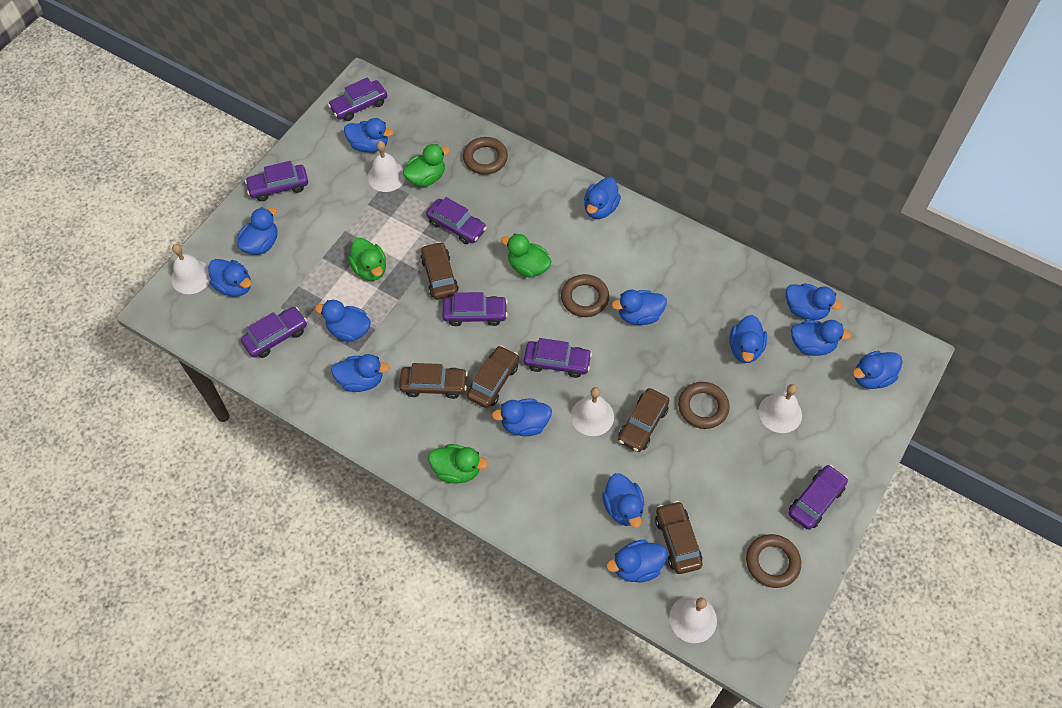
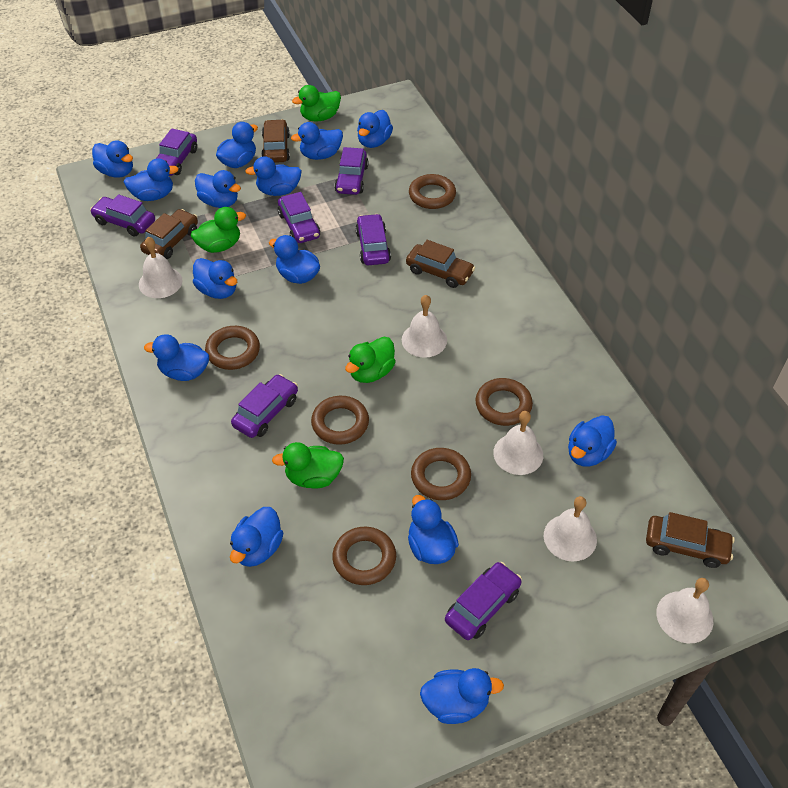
brown car: 5 -> 4
brown ring: 4 -> 6

